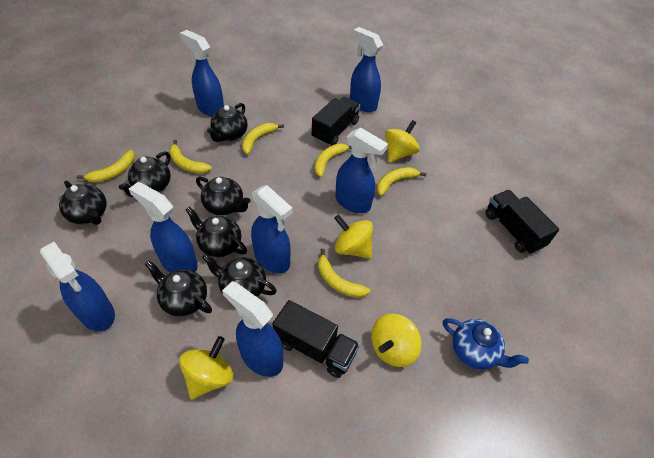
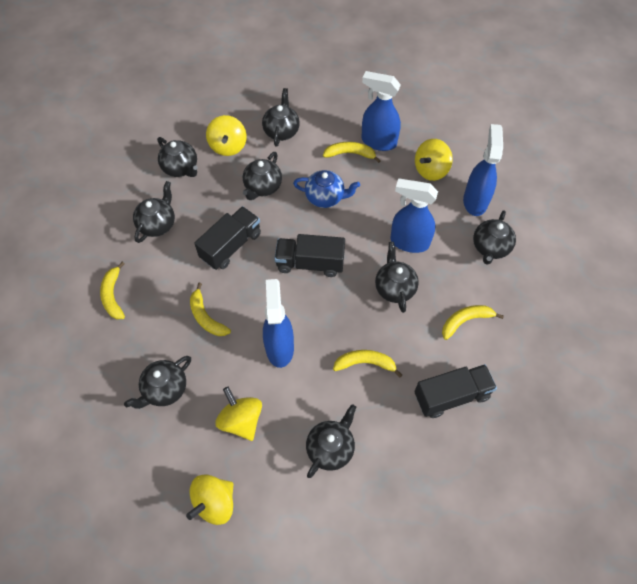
black teapot: 7 -> 8
blue spray bottle: 7 -> 4
yellow banana: 6 -> 5

